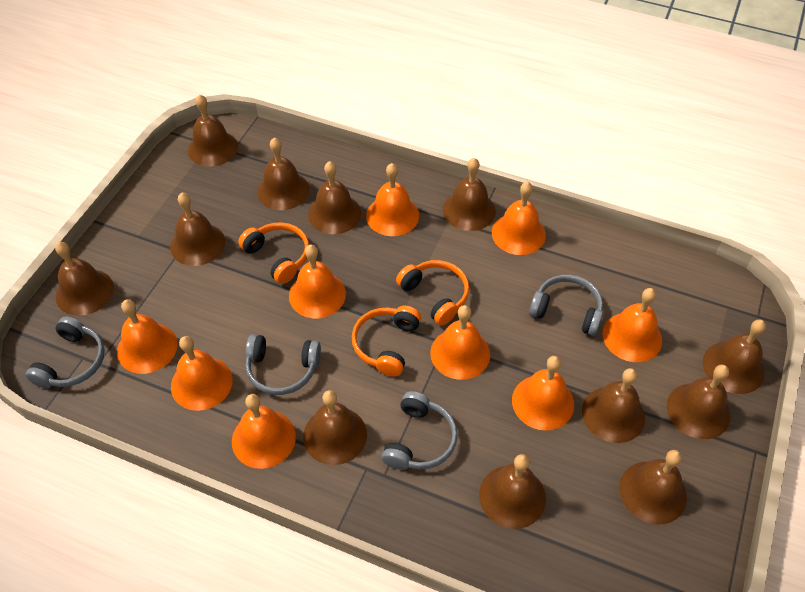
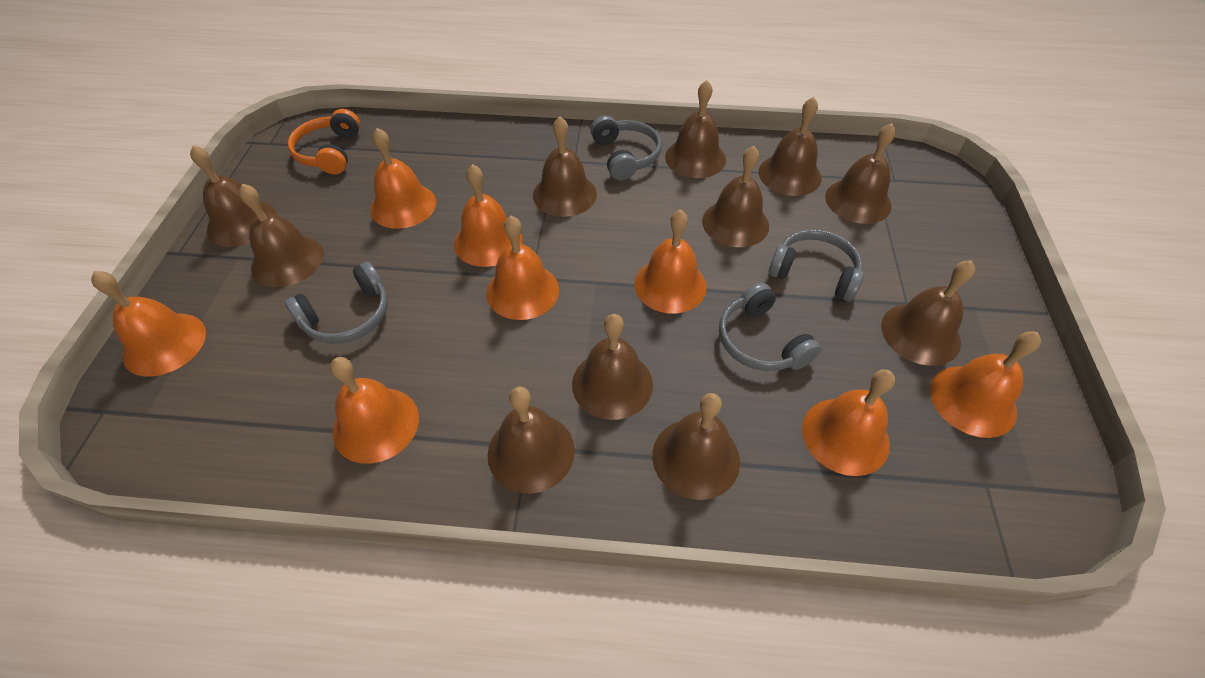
brown bell: 12 -> 11
orange bell: 9 -> 8
orange headphones: 3 -> 1

